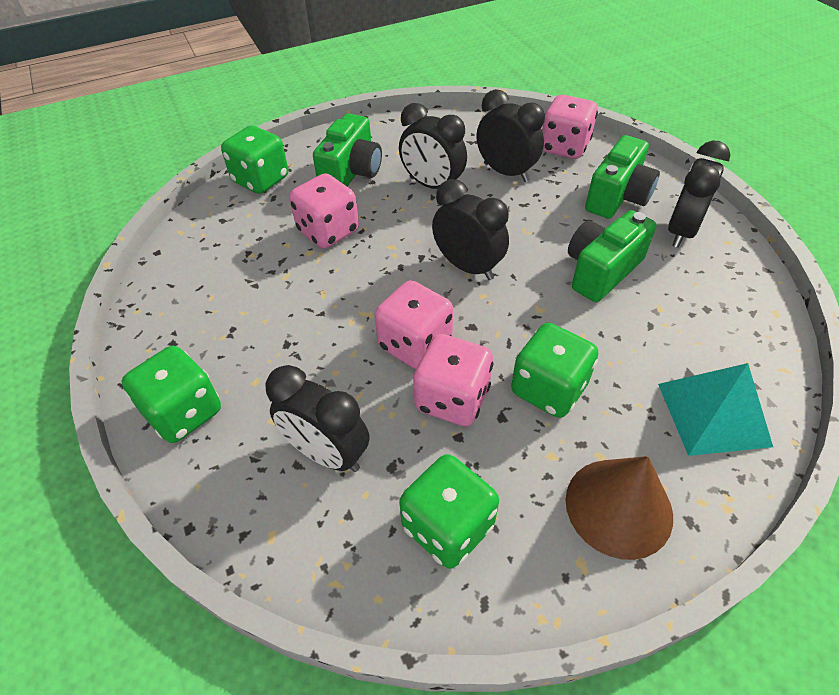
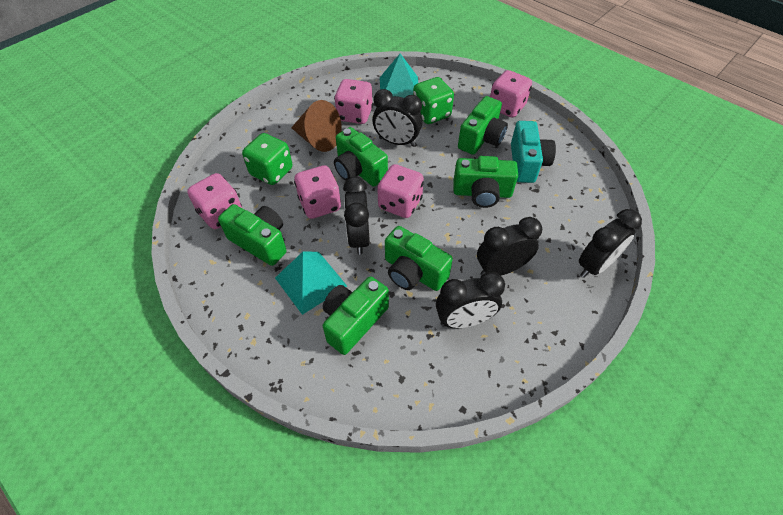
green camera: 3 -> 6
green dice: 4 -> 2
pink dice: 4 -> 5
turquoise camera: 0 -> 1
turquoise pyramid: 1 -> 2

